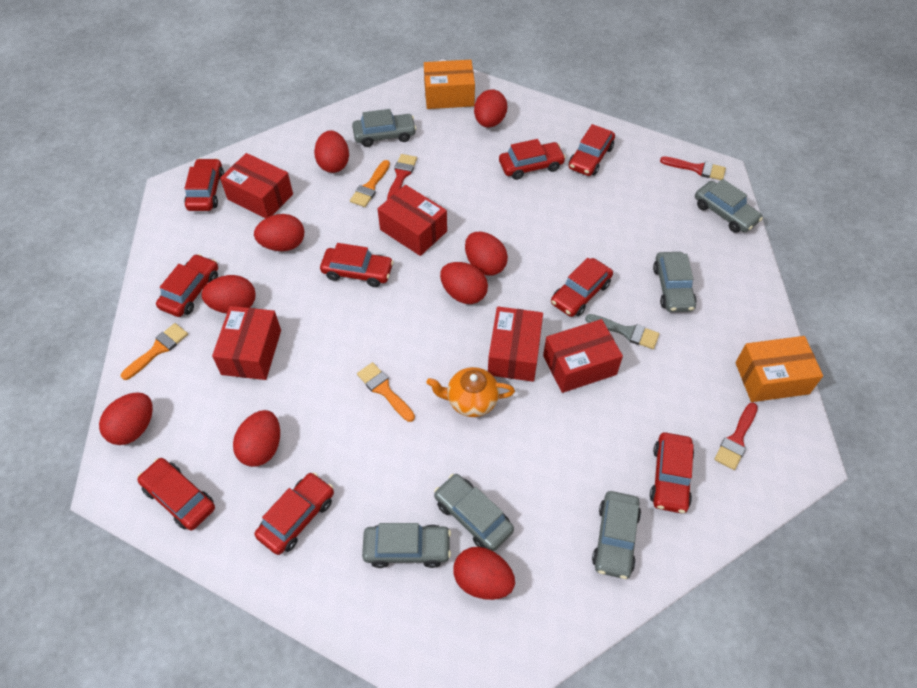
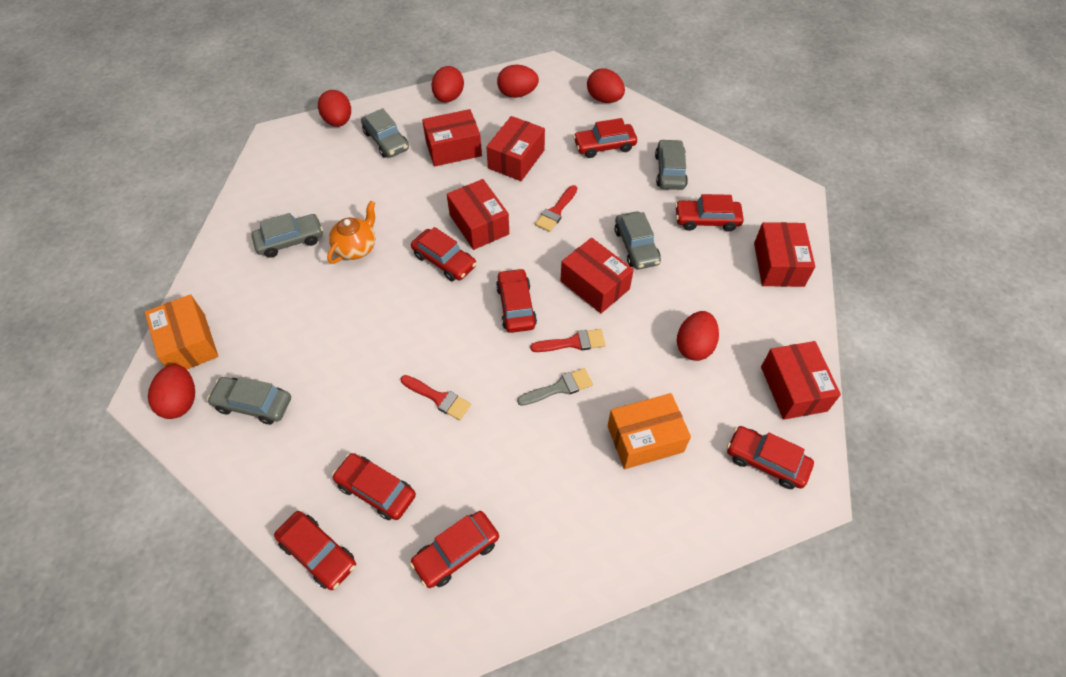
grey car: 6 -> 5
orange brush: 3 -> 0
red box: 5 -> 6
red car: 9 -> 8
red egg: 9 -> 6

